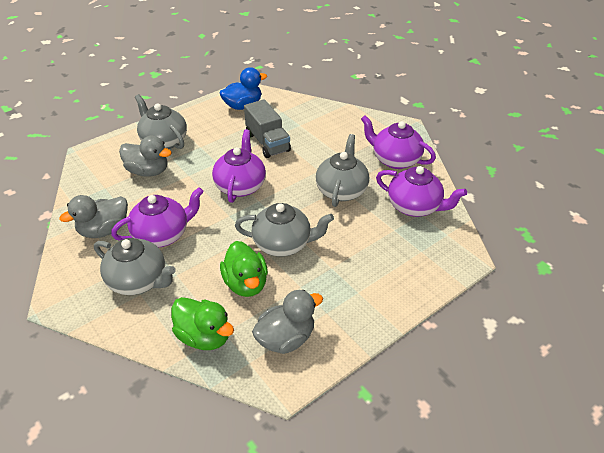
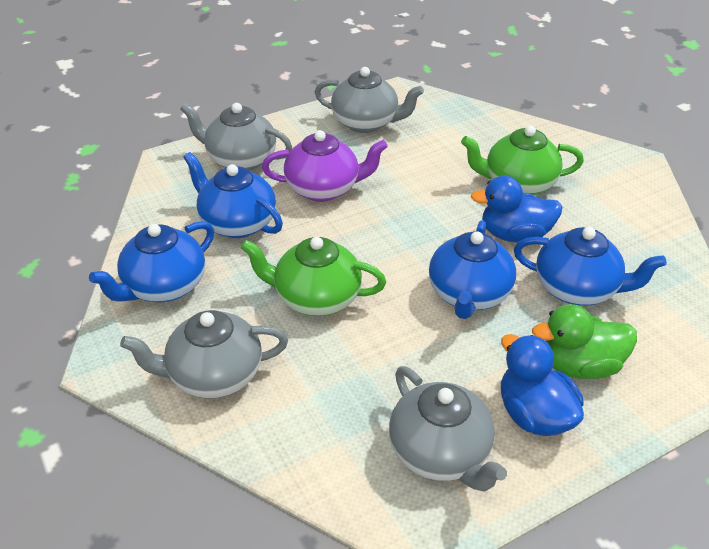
blue duck: 1 -> 2
blue teapot: 0 -> 4
green duck: 2 -> 1
green teapot: 0 -> 2
grey duck: 3 -> 0
grey truck: 1 -> 0
purple teapot: 4 -> 1

